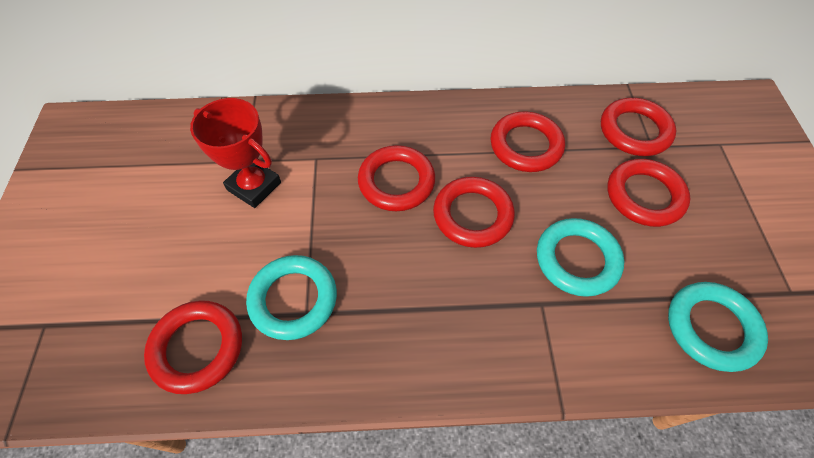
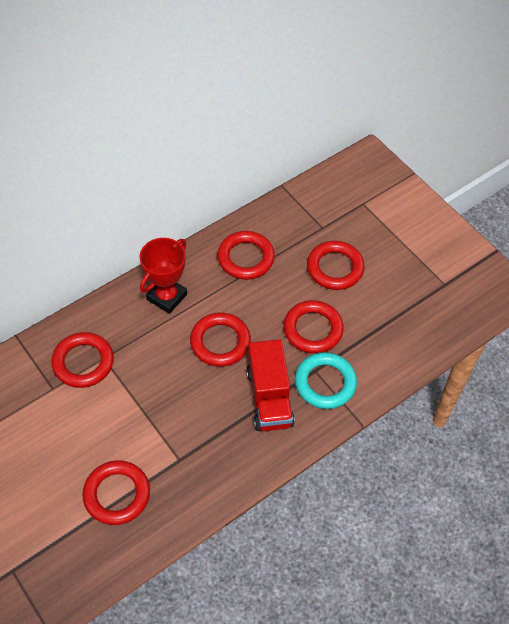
red truck: 0 -> 1
turquoise ring: 3 -> 1

